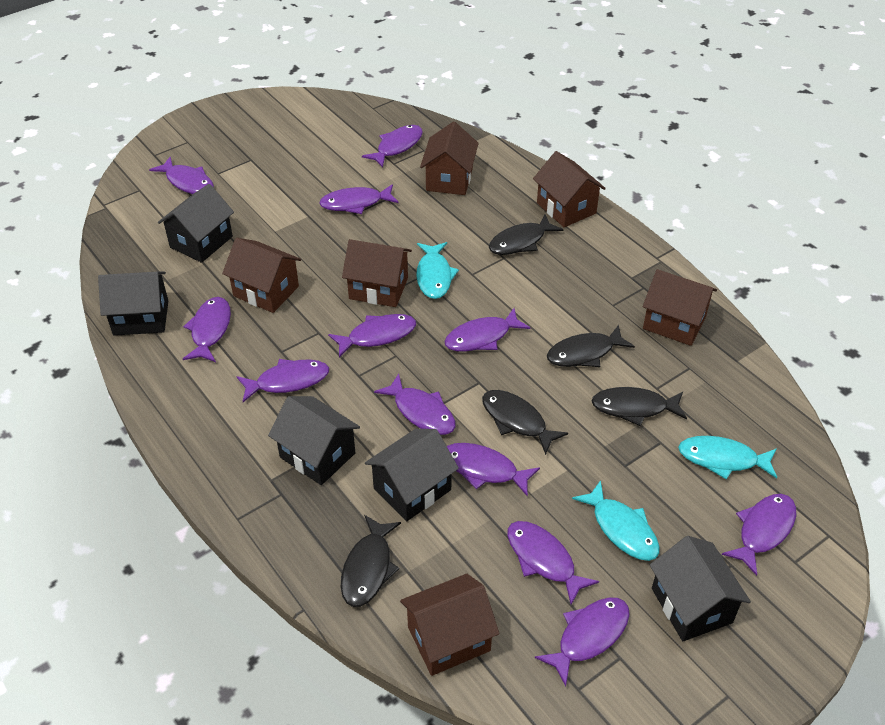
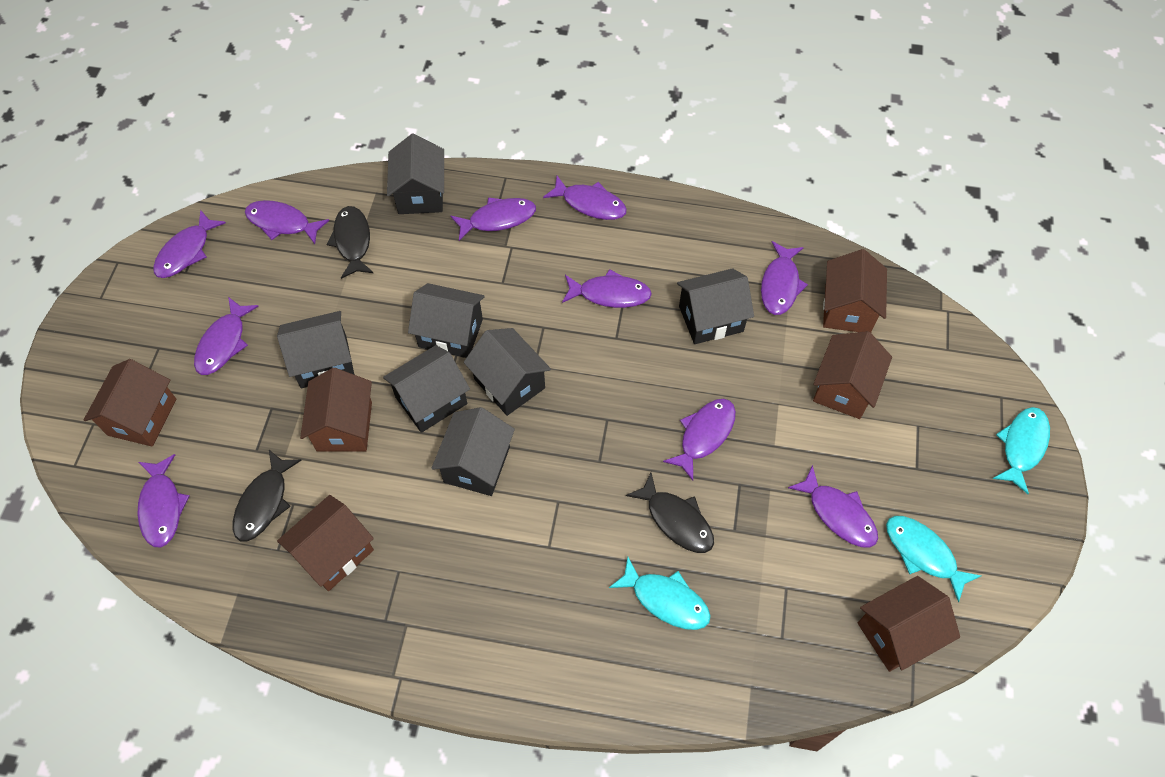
black fish: 5 -> 3
black house: 5 -> 7
purple fish: 12 -> 10

